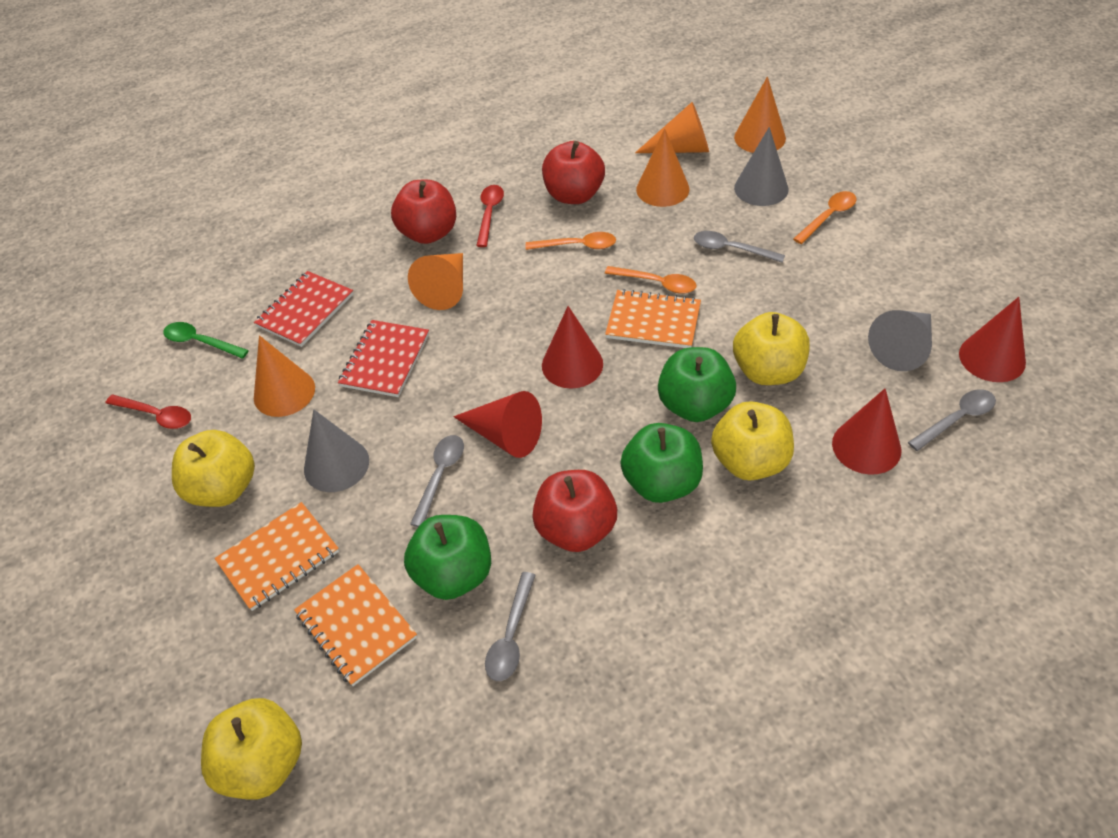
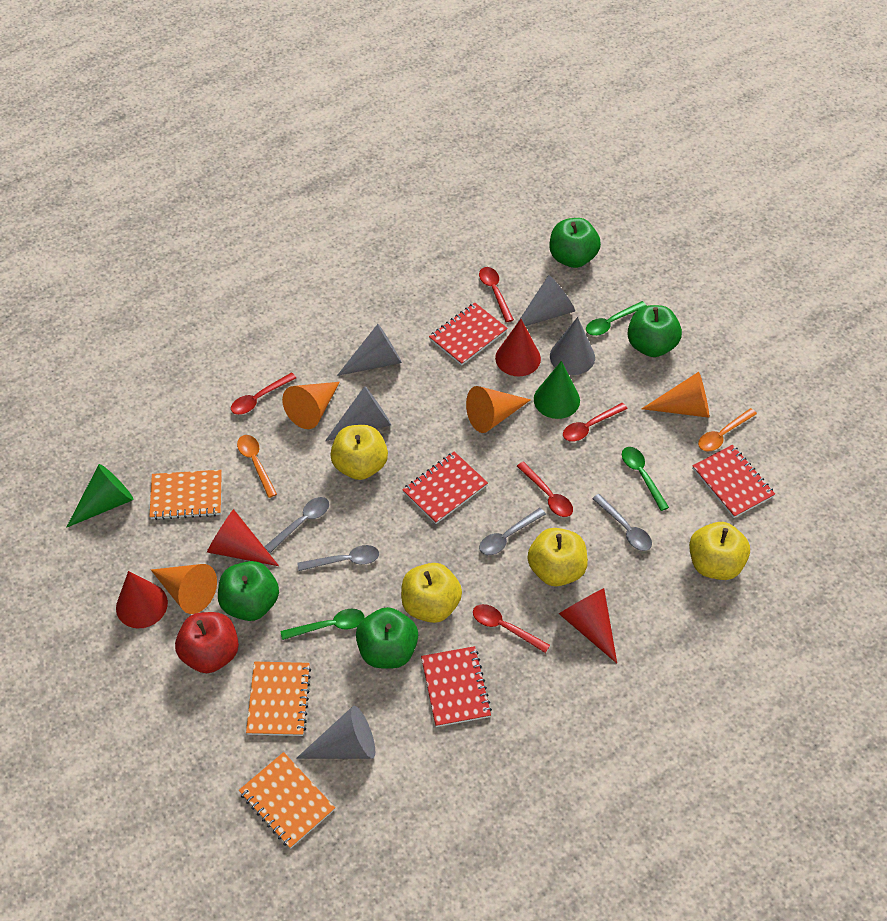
green apple: 3 -> 4
green cone: 0 -> 2
green spoon: 1 -> 3
grey cone: 3 -> 5
orange cone: 5 -> 4
orange spoon: 3 -> 2
red apple: 3 -> 1
red notebook: 2 -> 4
red spoon: 2 -> 5

